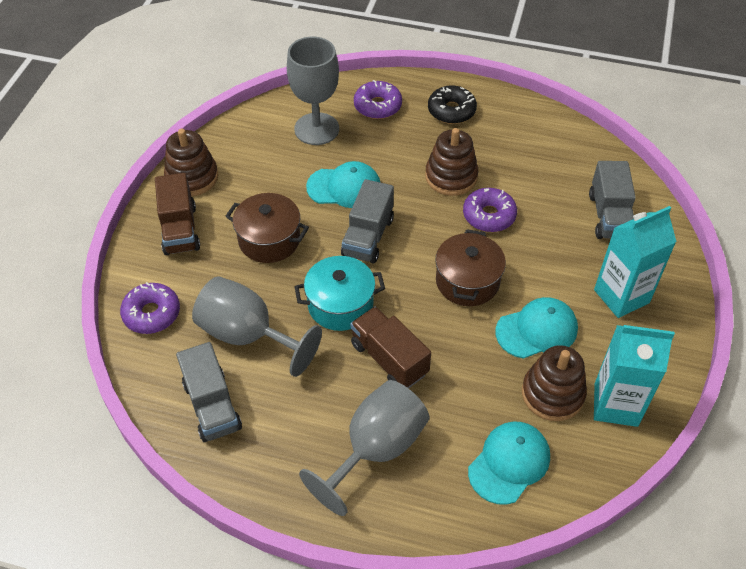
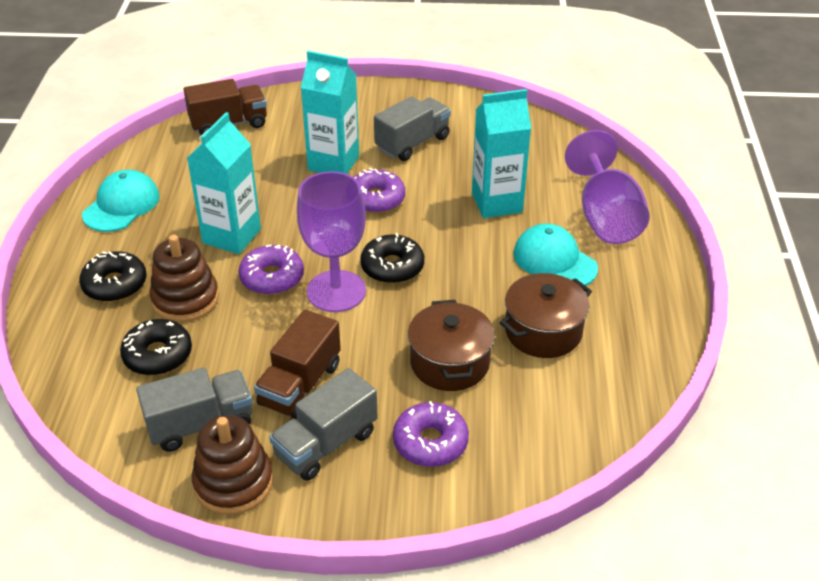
black donut: 1 -> 3
brown stacking toy: 3 -> 2
grey goblet: 3 -> 0
purple goblet: 0 -> 2
turquoise cap: 3 -> 2
turquoise carton: 2 -> 3
turquoise pot: 1 -> 0

